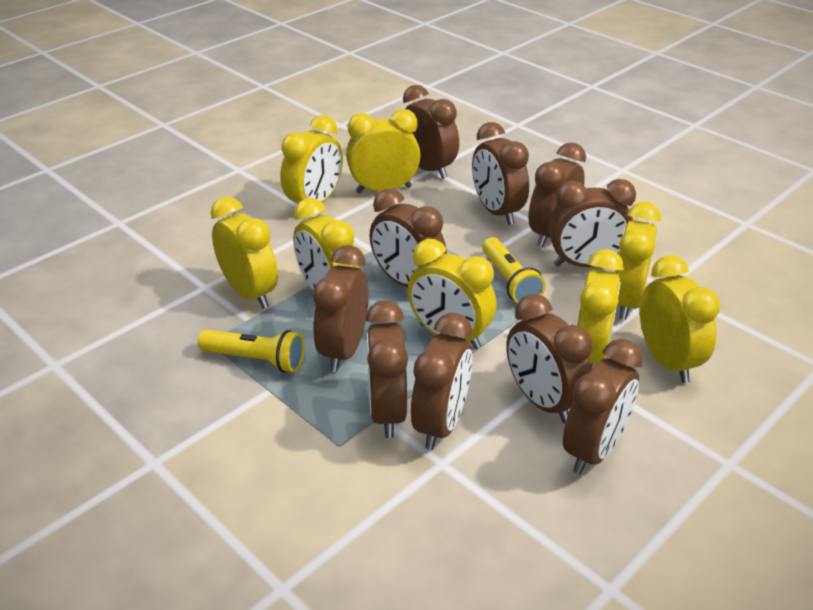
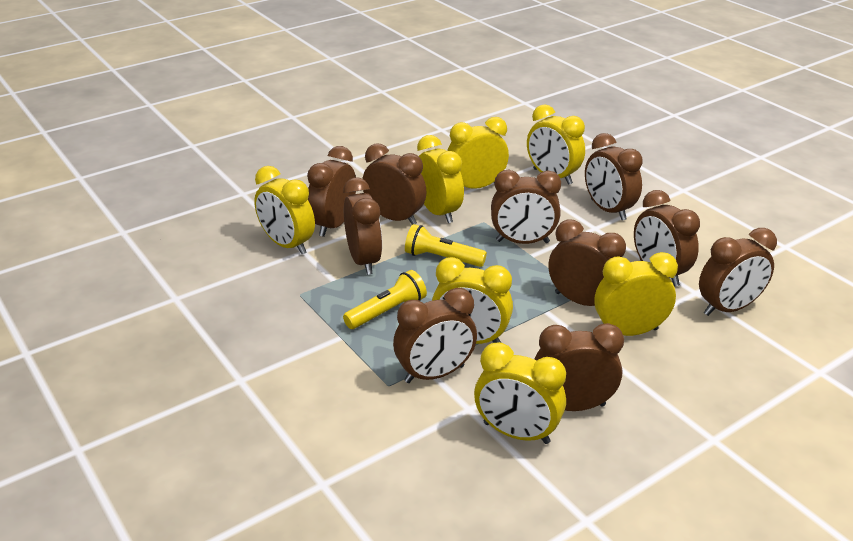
yellow clock: 8 -> 7

